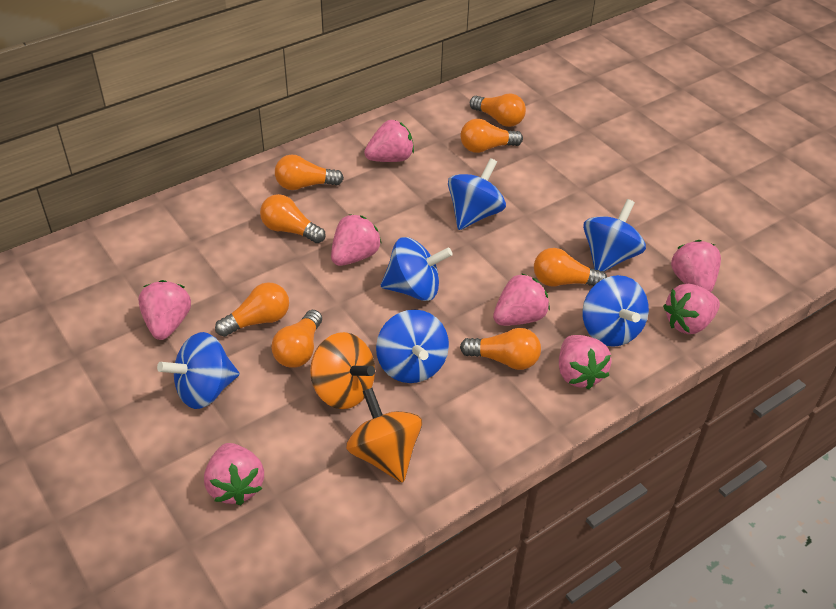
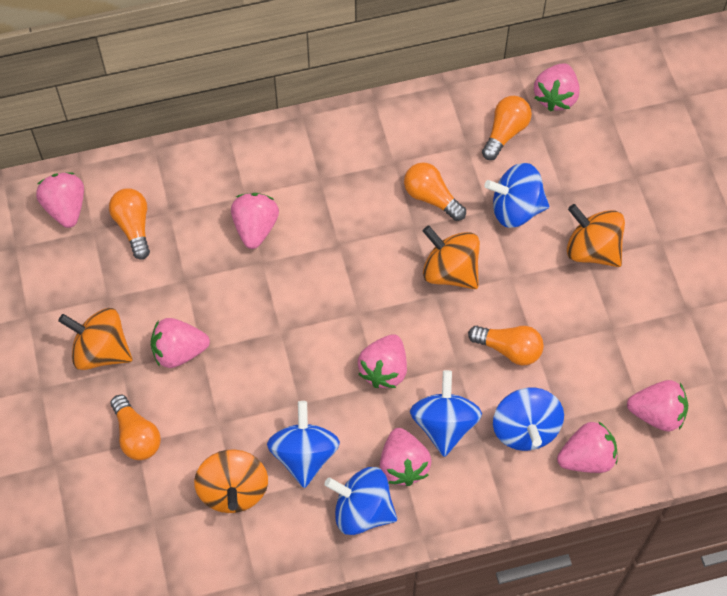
blue spinning top: 6 -> 5
orange light bulb: 8 -> 5
orange spinning top: 2 -> 4

